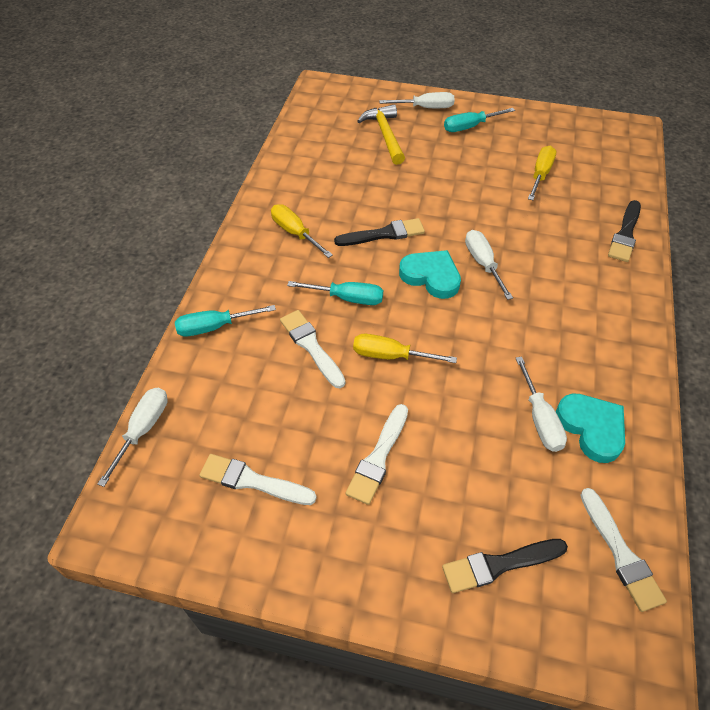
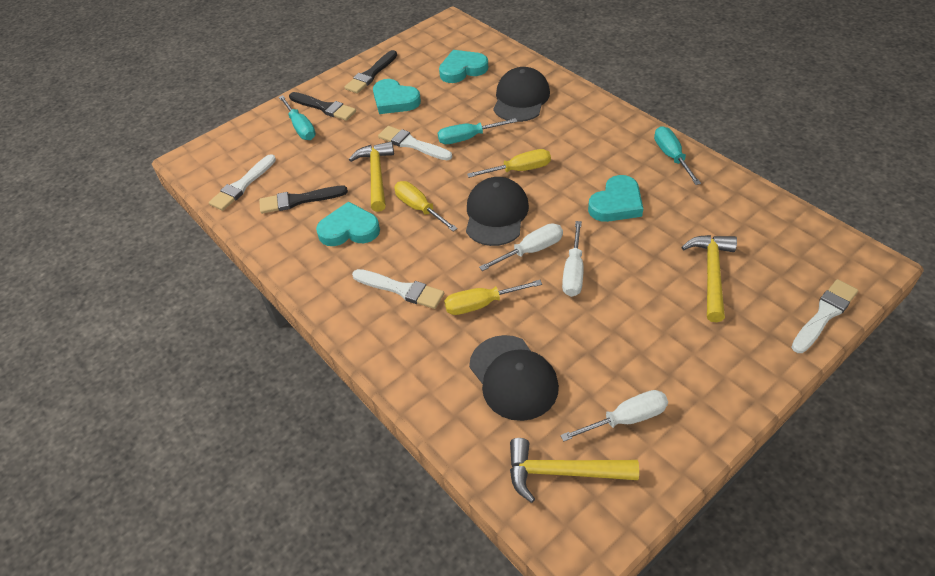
black cap: 0 -> 3
turquoise heart: 2 -> 4
white screwdriver: 4 -> 3
yellow hammer: 1 -> 3

